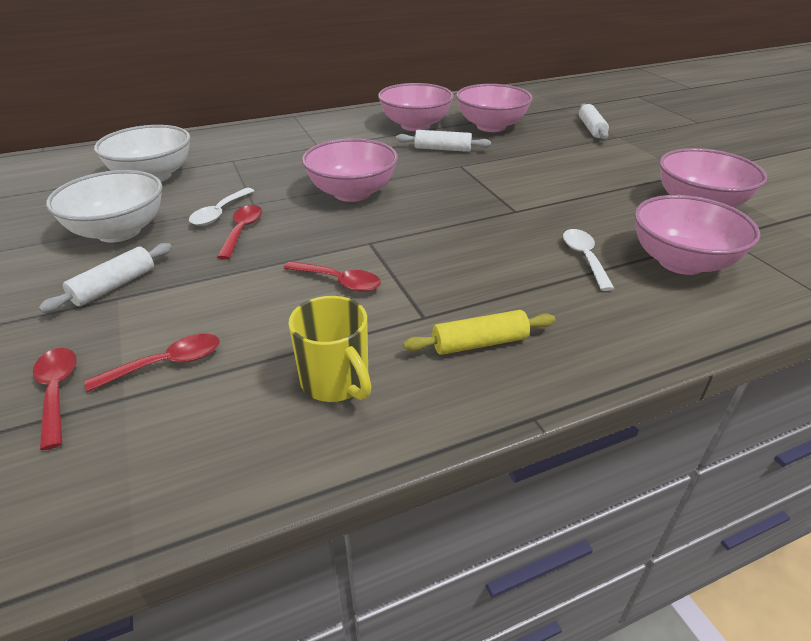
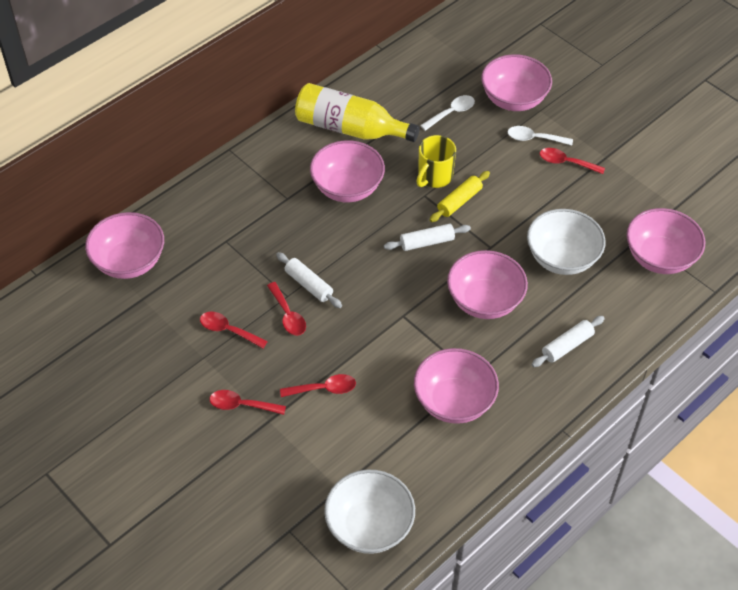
pink bowl: 5 -> 6
red spoon: 4 -> 5
yellow bottle: 0 -> 1

